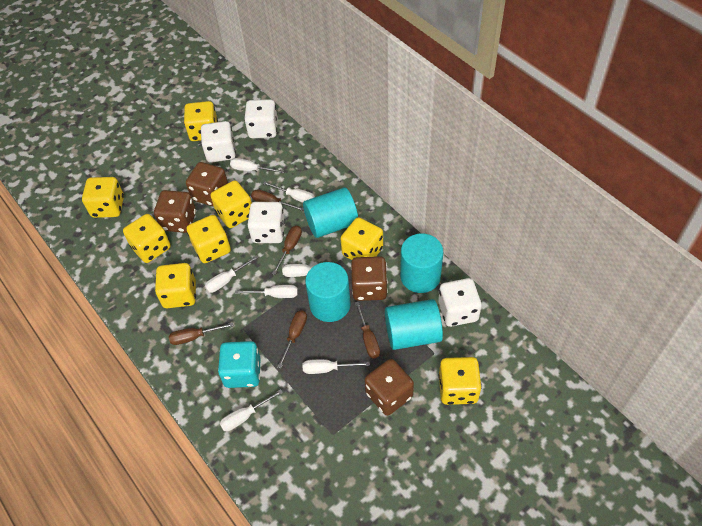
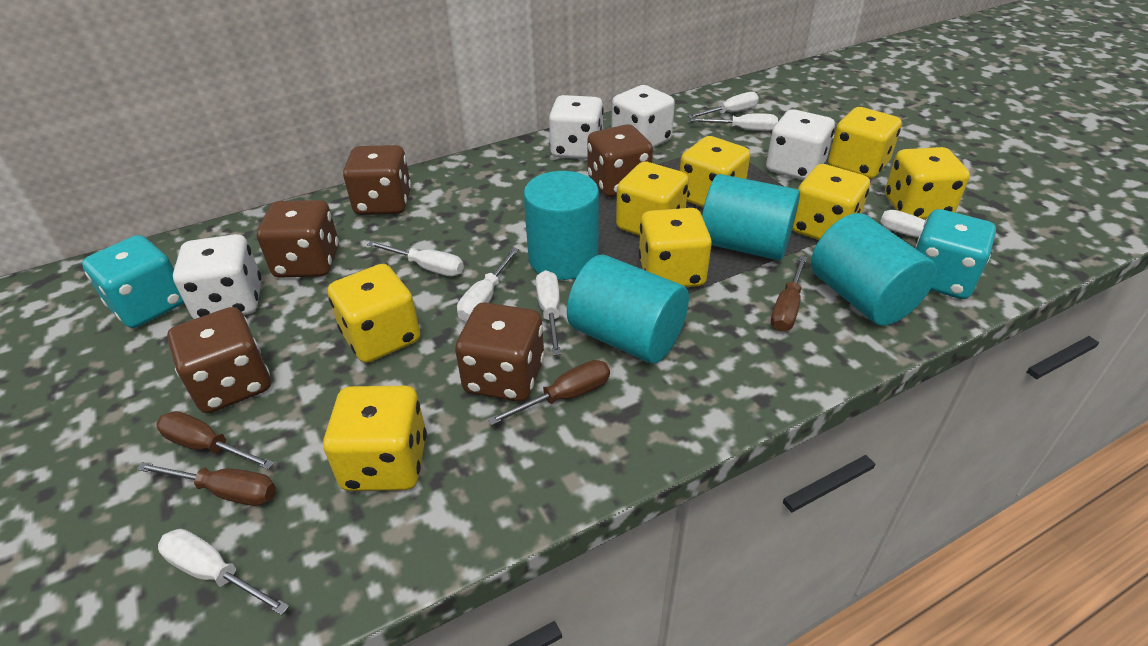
brown dice: 4 -> 5
brown screwdriver: 5 -> 4
turquoise dice: 1 -> 2

